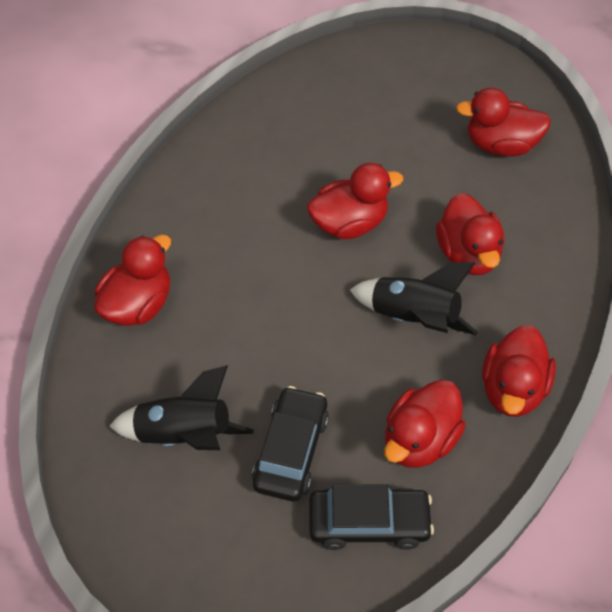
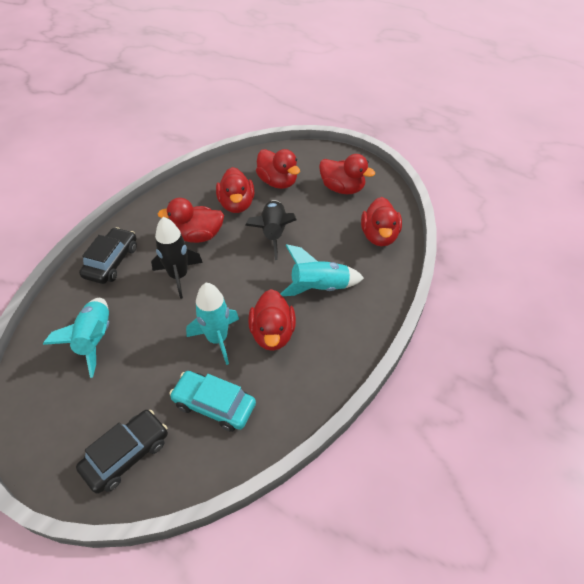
turquoise car: 0 -> 1
turquoise rocket: 0 -> 3

